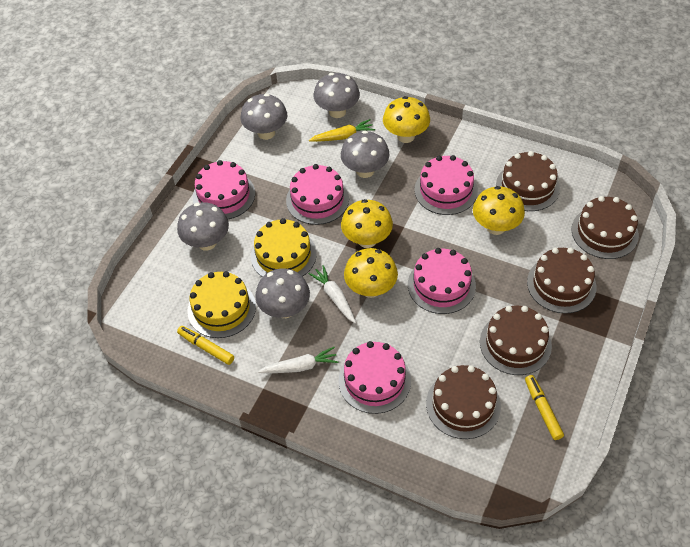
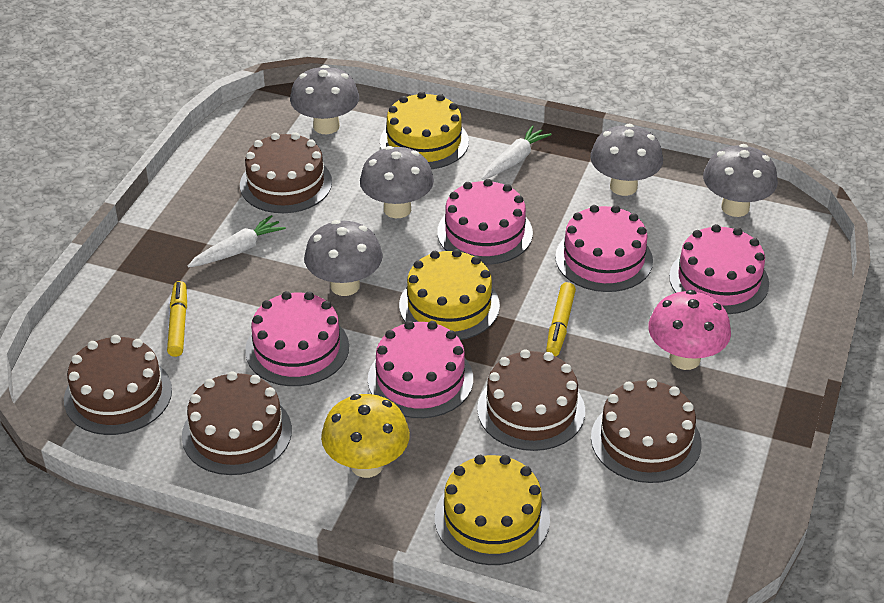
pink mushroom: 0 -> 1
yellow cake: 2 -> 3
yellow carrot: 1 -> 0
yellow mushroom: 4 -> 1

